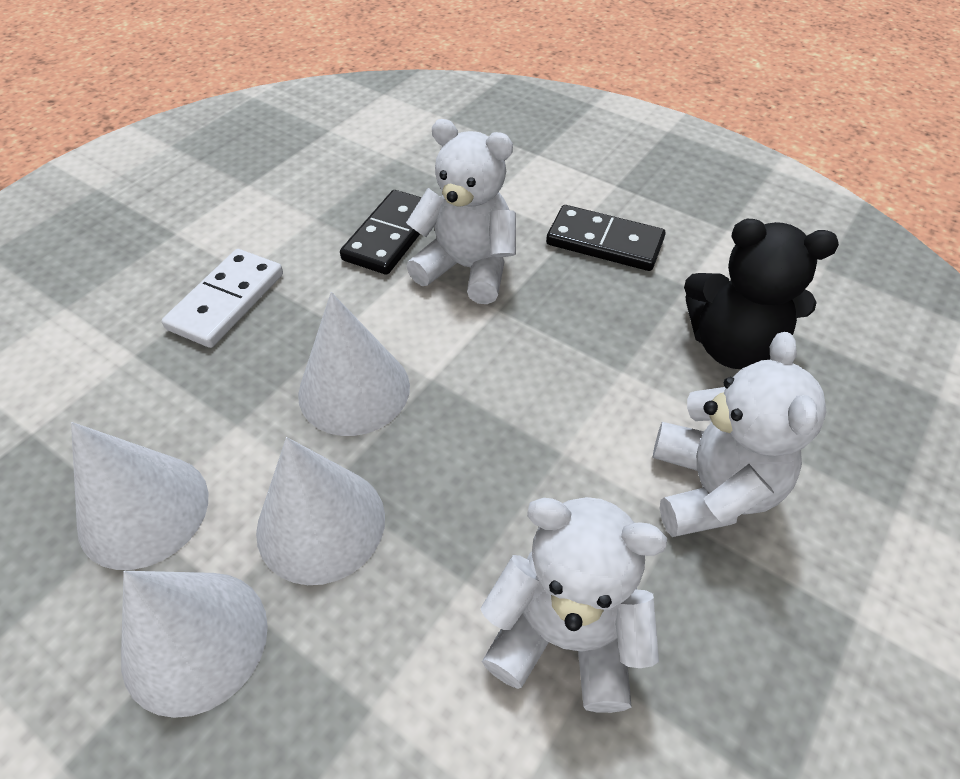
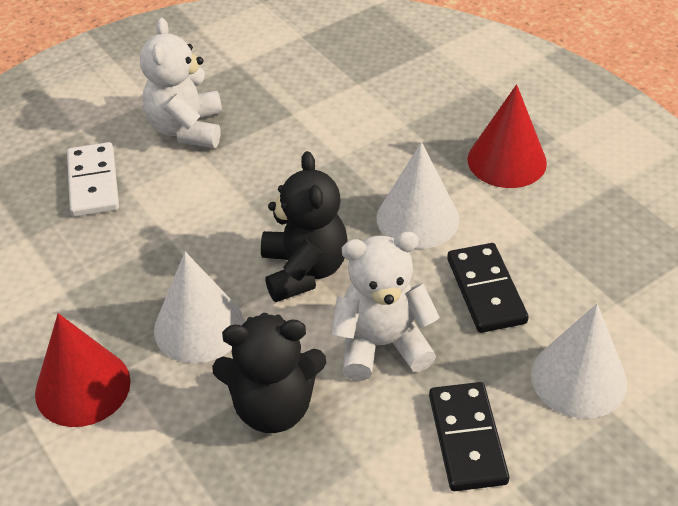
black teddy bear: 1 -> 2
red cone: 0 -> 2
white cone: 4 -> 3
white teddy bear: 3 -> 2

